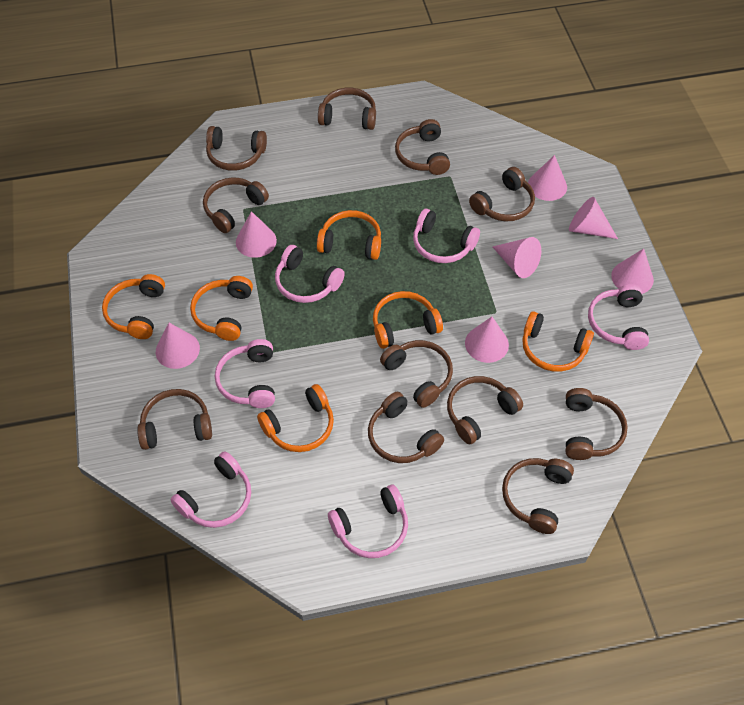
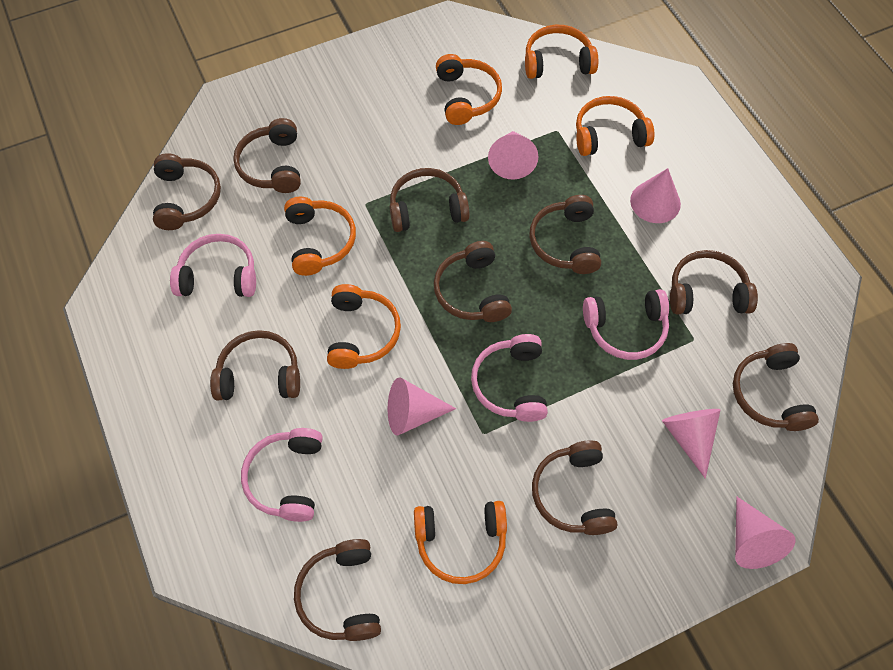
brown headphones: 11 -> 10
pink cone: 7 -> 5
pink headphones: 6 -> 4

